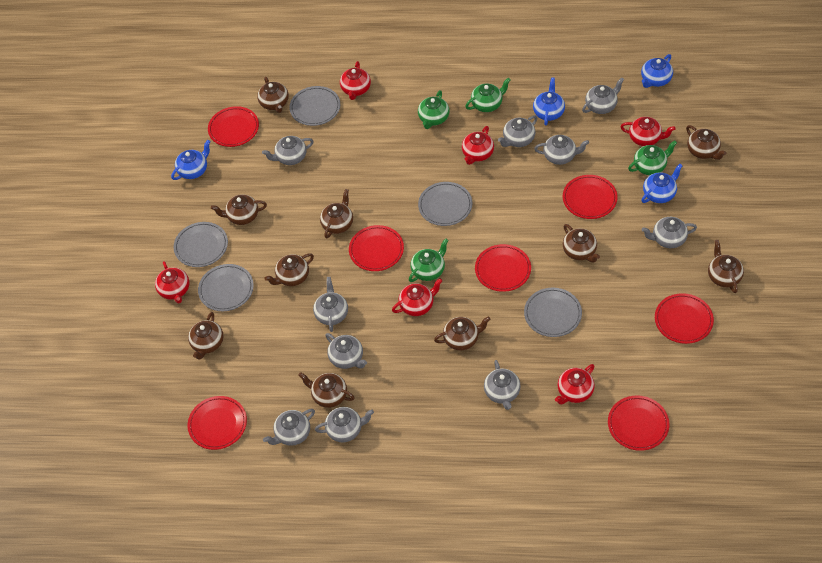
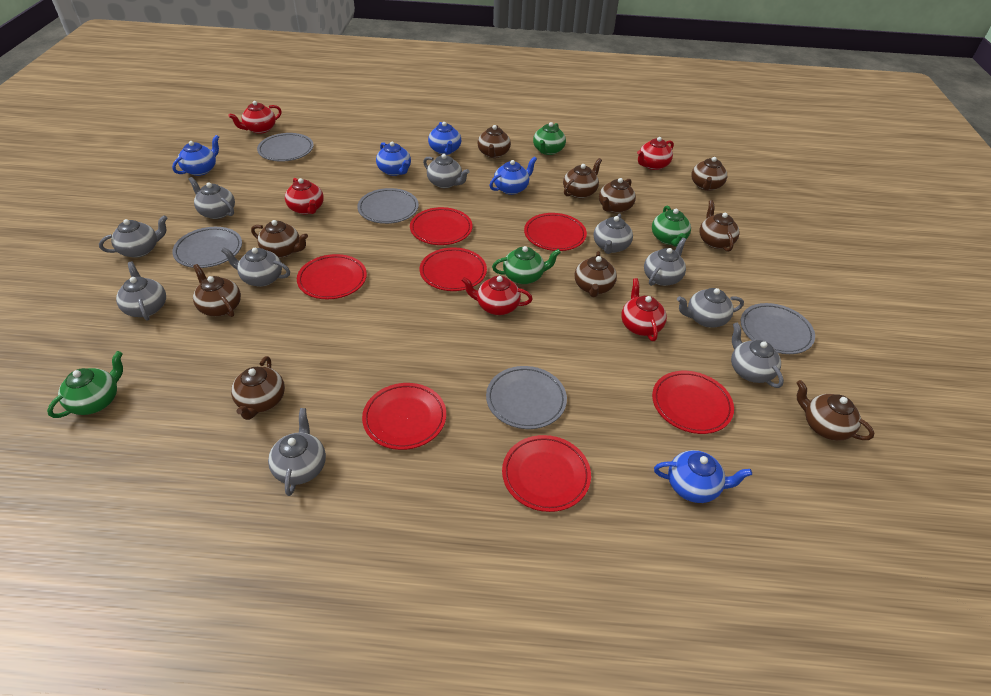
blue teapot: 4 -> 5
red teapot: 6 -> 5

